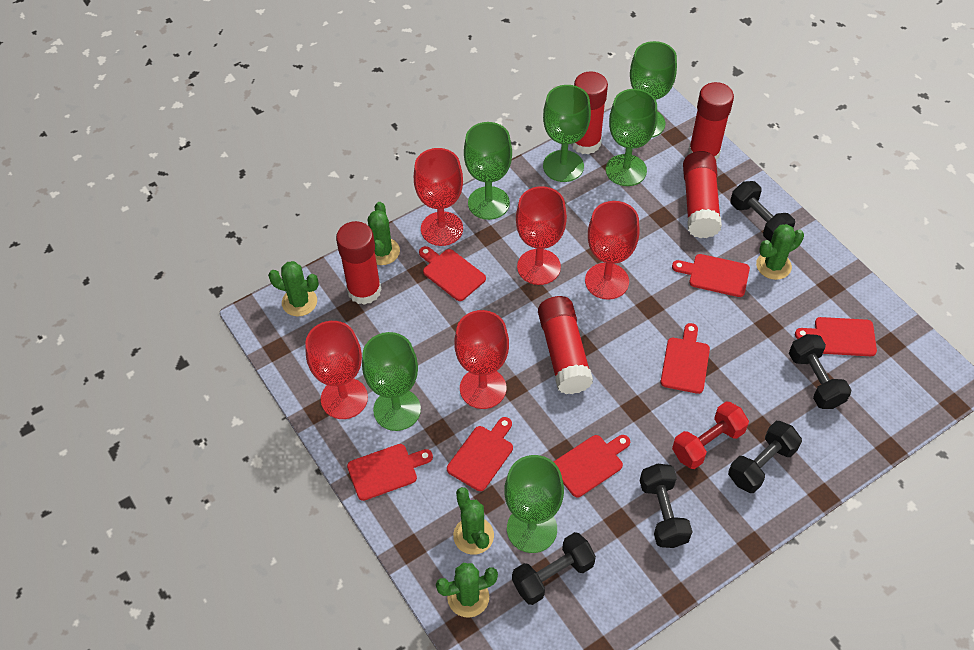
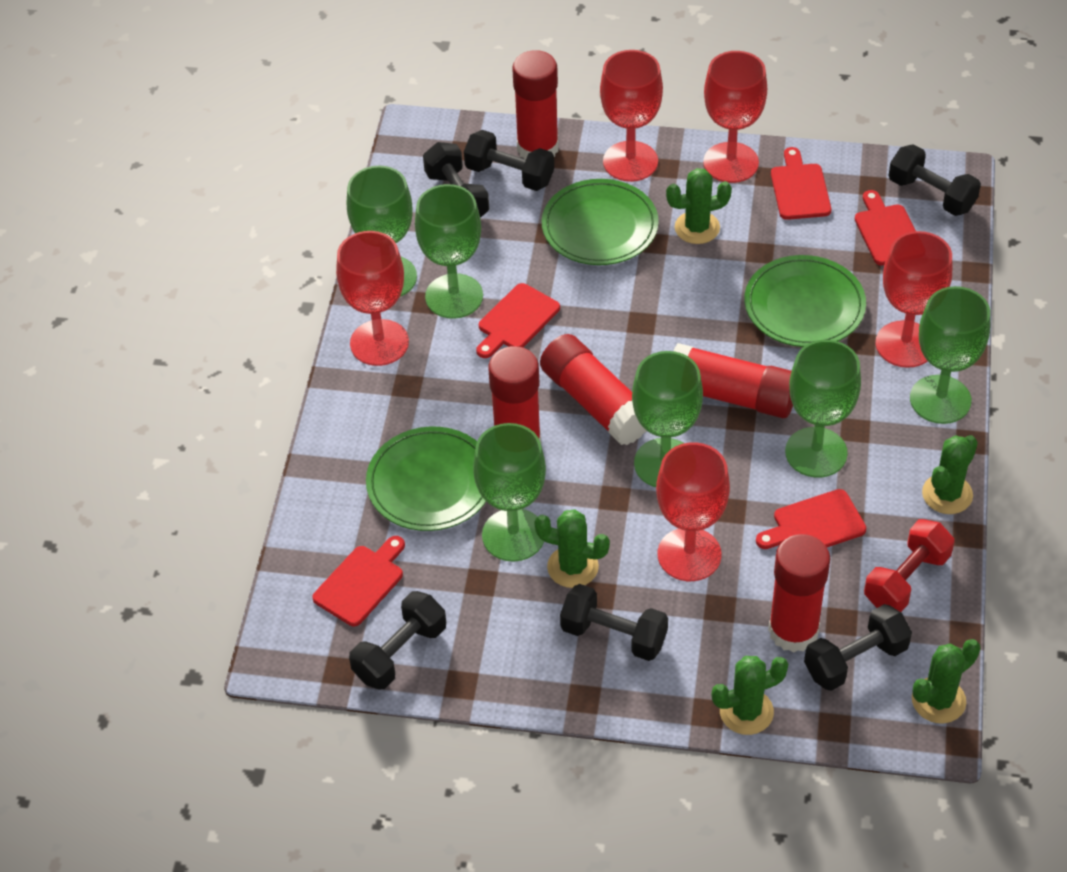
black dumbbell: 5 -> 6
green plate: 0 -> 3
red cutting board: 7 -> 5

